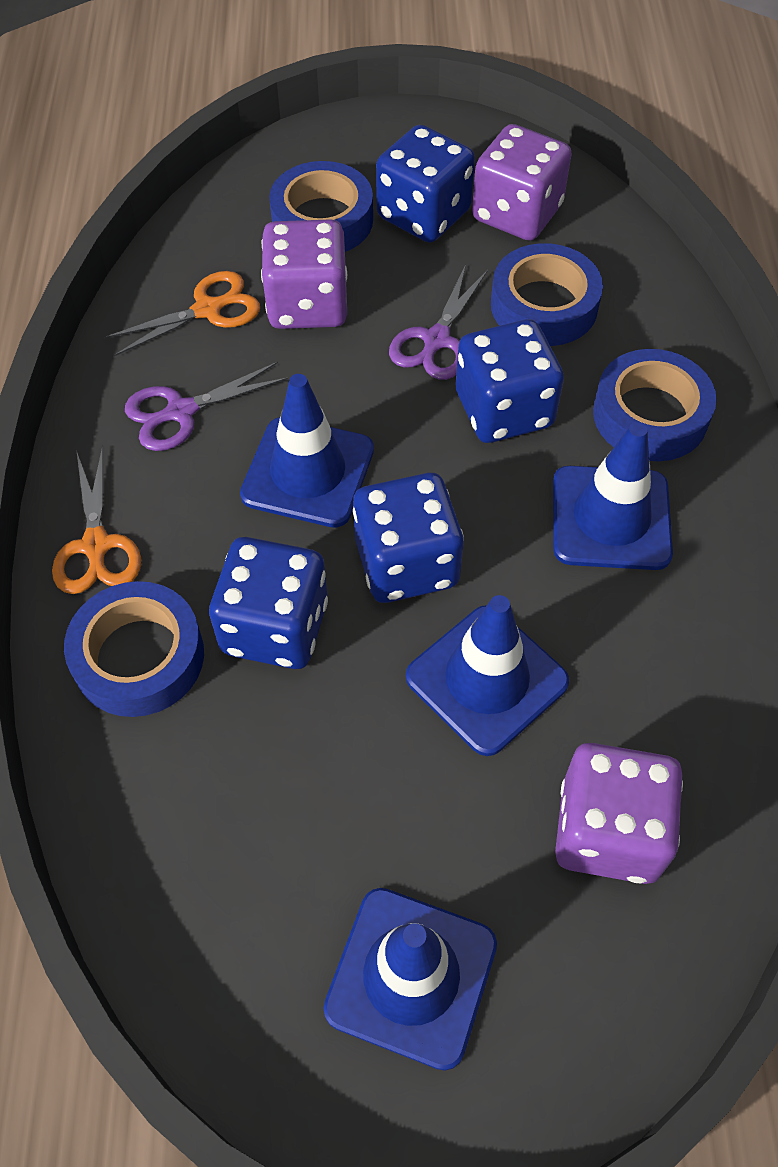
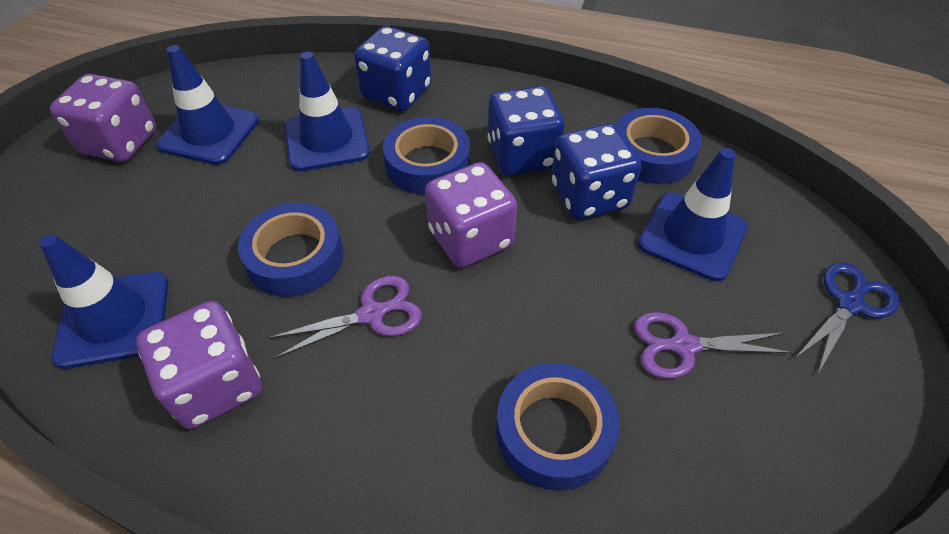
blue dice: 4 -> 3
blue scissors: 0 -> 1
orange scissors: 2 -> 0

